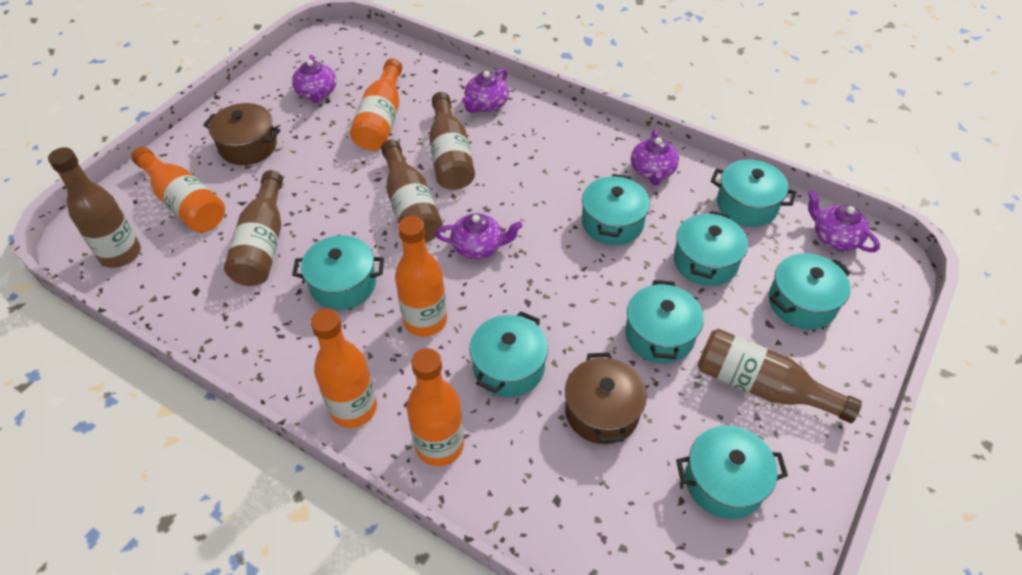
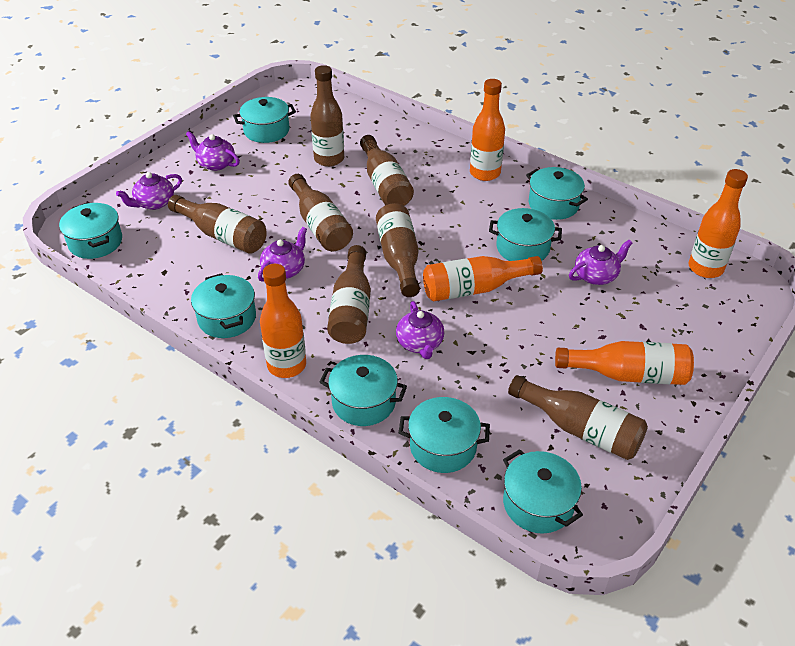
brown bottle: 5 -> 7
brown pot: 2 -> 0

